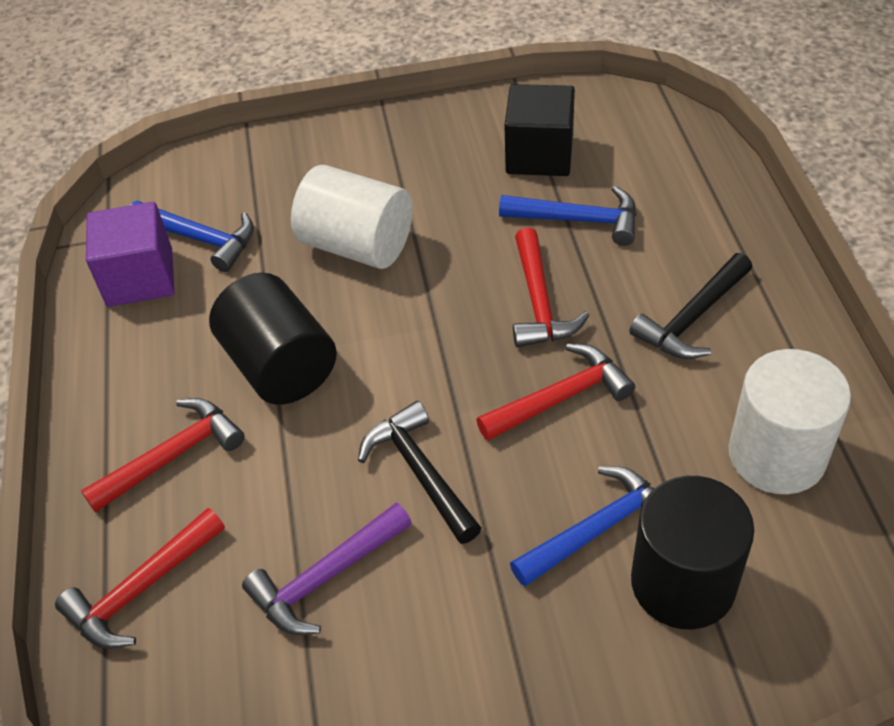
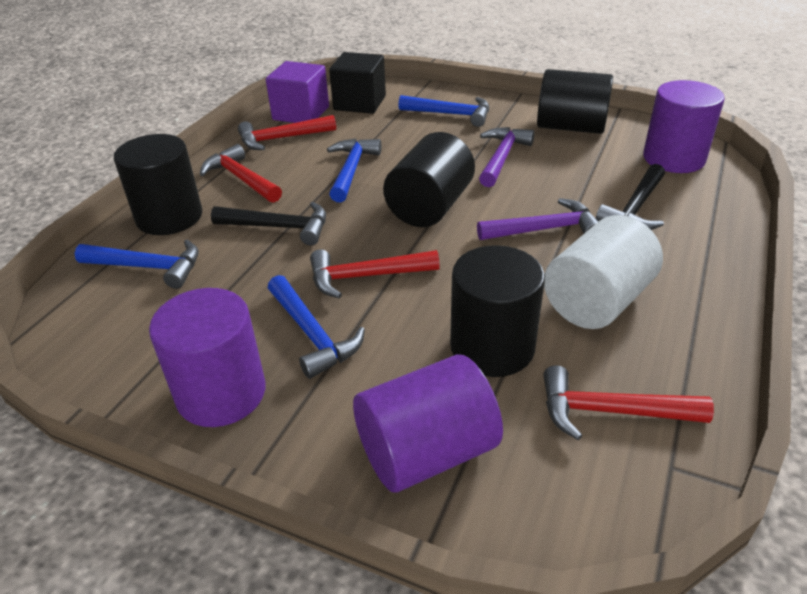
black cylinder: 2 -> 4
blue hammer: 3 -> 4
purple cylinder: 0 -> 3
purple hammer: 1 -> 2
white cylinder: 2 -> 1

